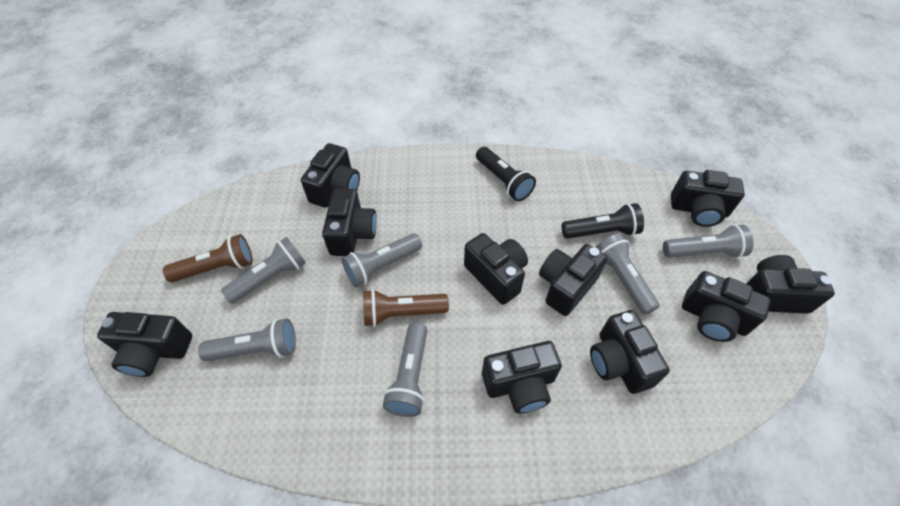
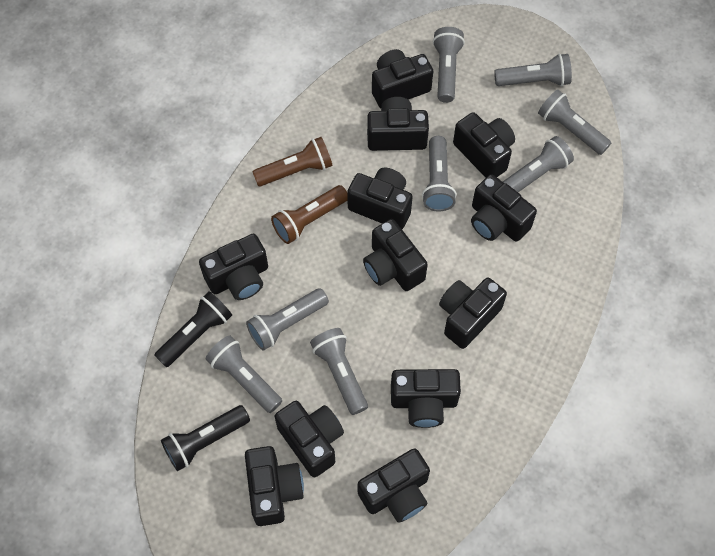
black camera: 10 -> 12
grey flashlight: 6 -> 8

